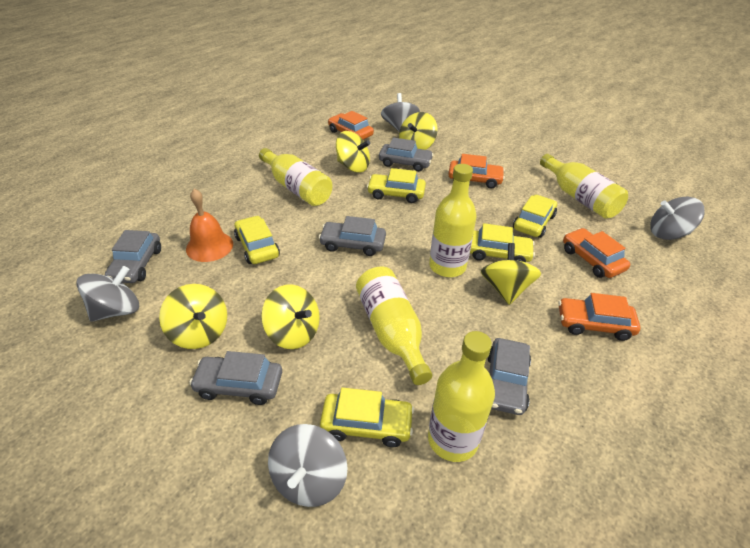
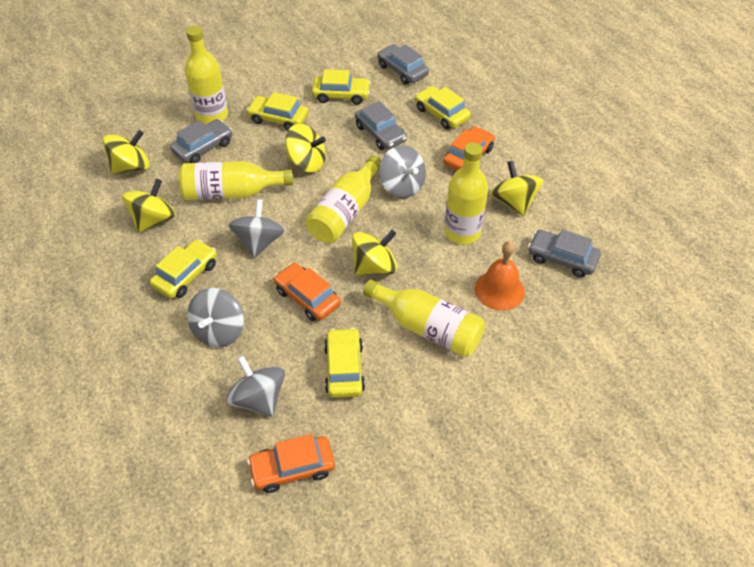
grey car: 5 -> 4
orange car: 4 -> 3

